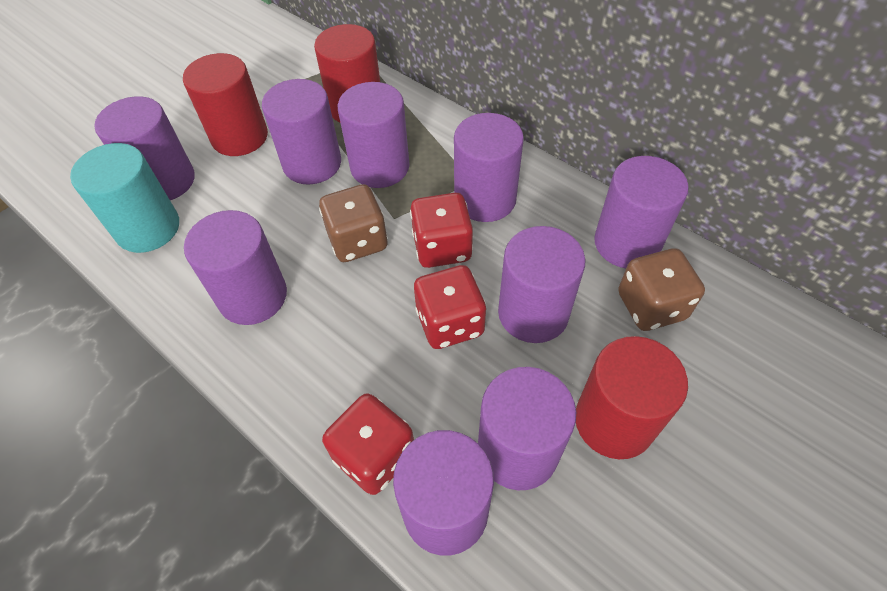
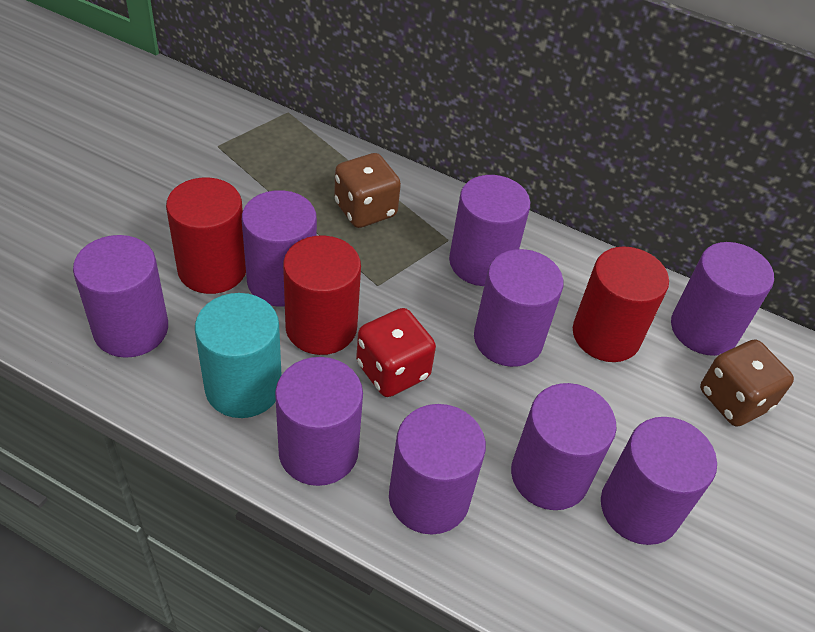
red dice: 3 -> 1

